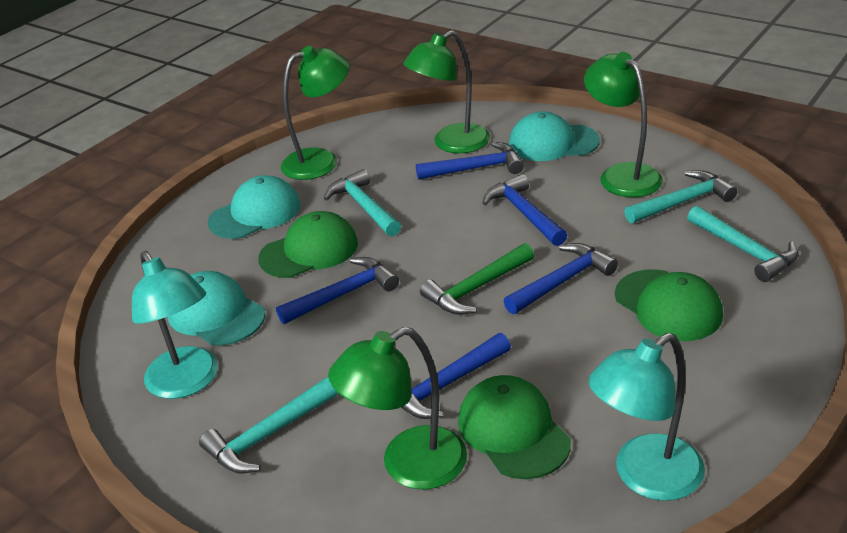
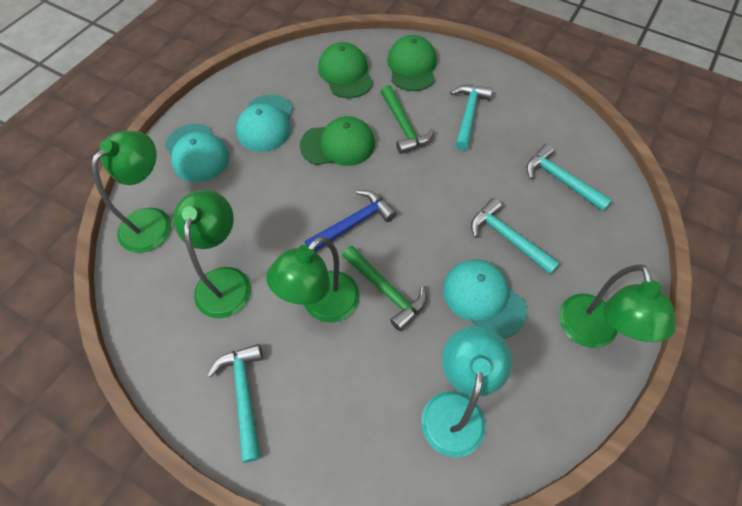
blue hammer: 5 -> 1
green hammer: 1 -> 2
turquoise lamp: 2 -> 1

